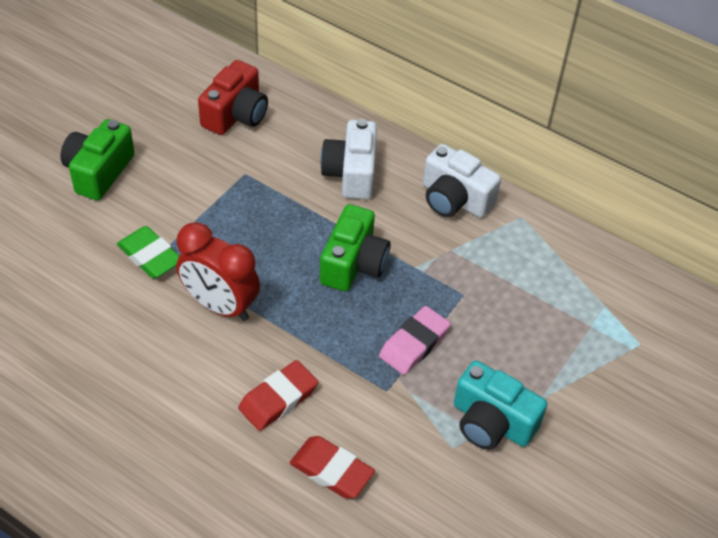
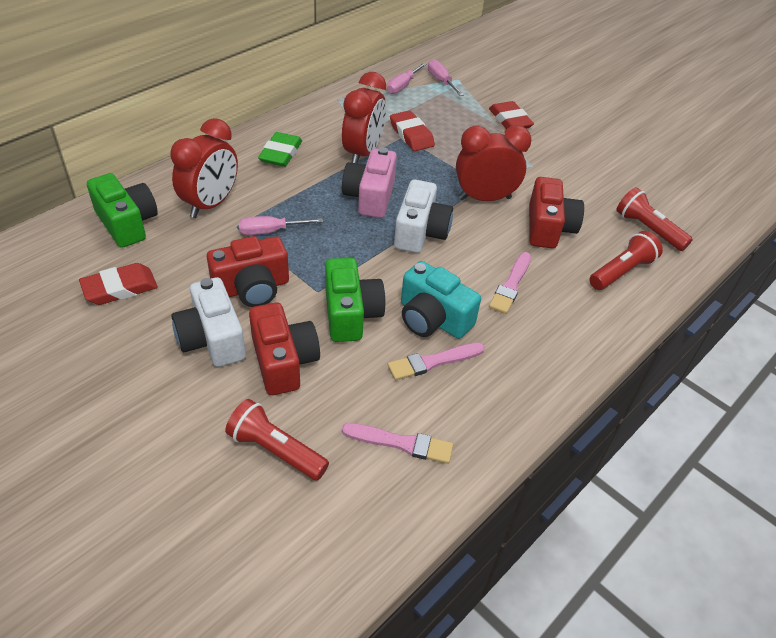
pink brush: 0 -> 3
pink camera: 0 -> 1
pink eraser: 1 -> 0
pink screwdriver: 0 -> 3
red camera: 1 -> 3
red clock: 1 -> 3
red eraser: 2 -> 3
red flashlight: 0 -> 3

